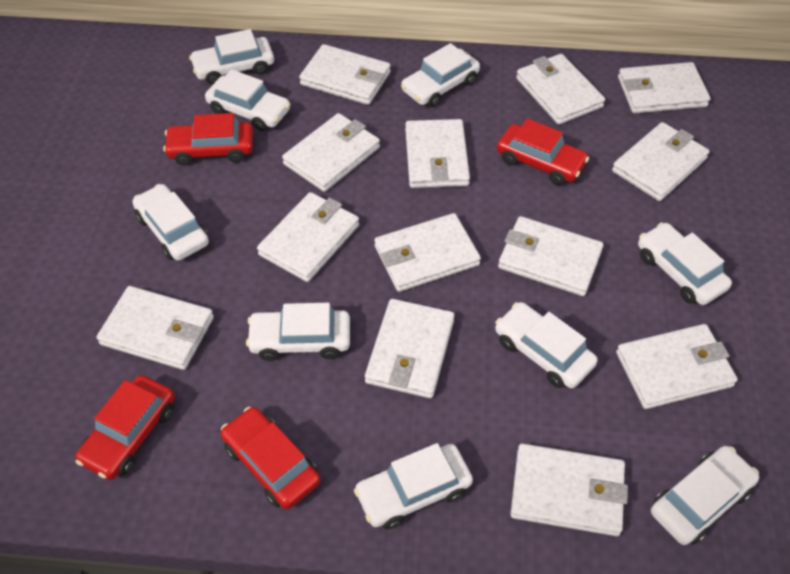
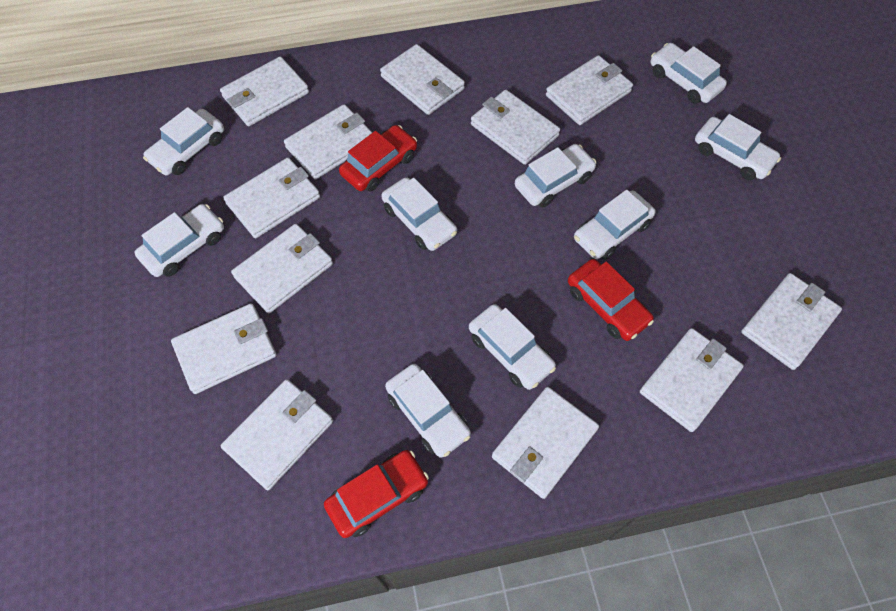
red car: 4 -> 3
white wallet: 13 -> 12

